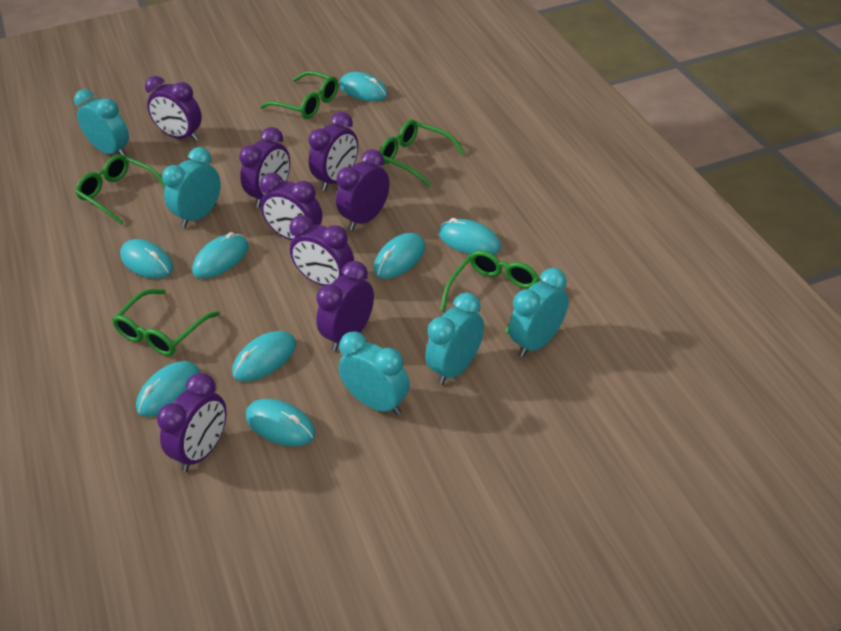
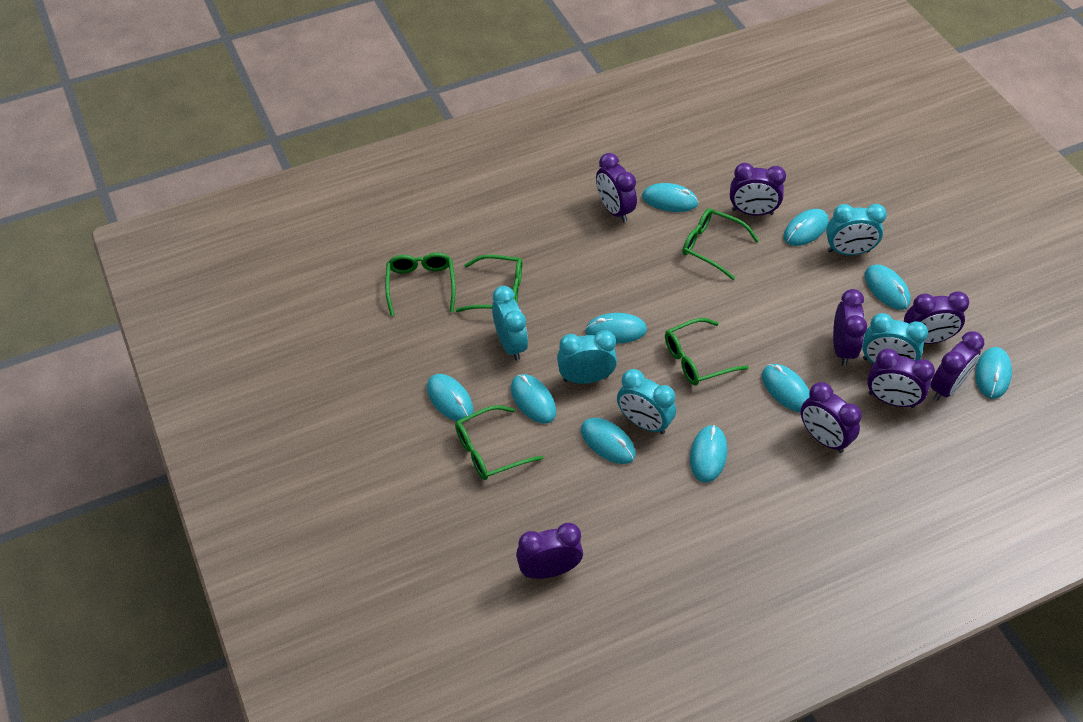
turquoise mouse: 8 -> 10

